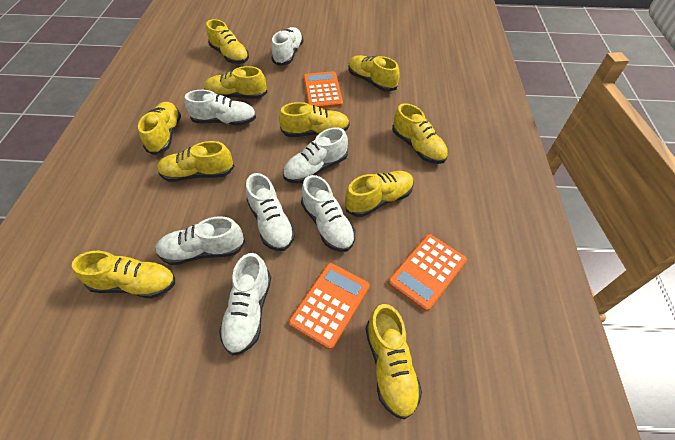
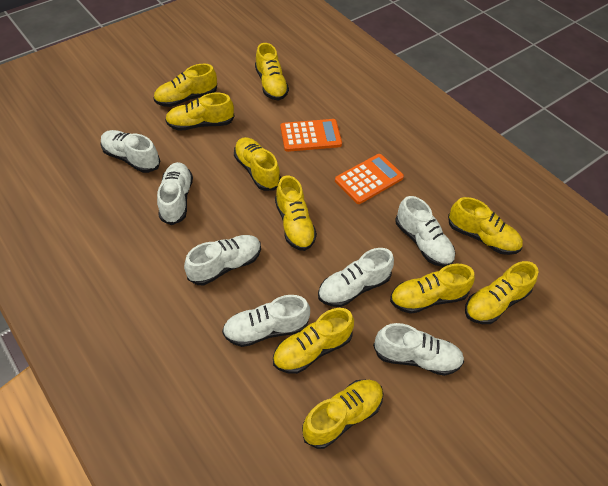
orange calculator: 3 -> 2

